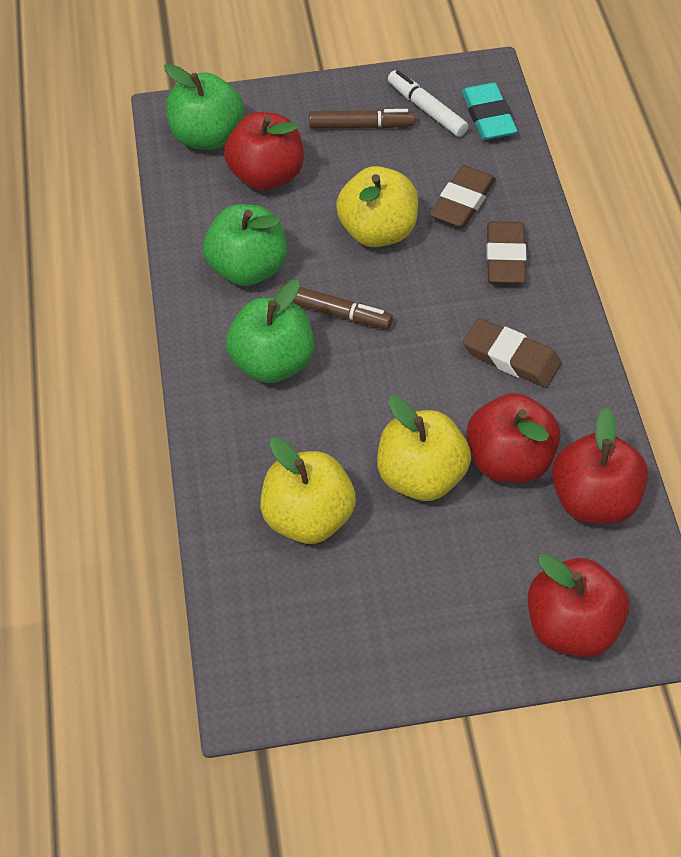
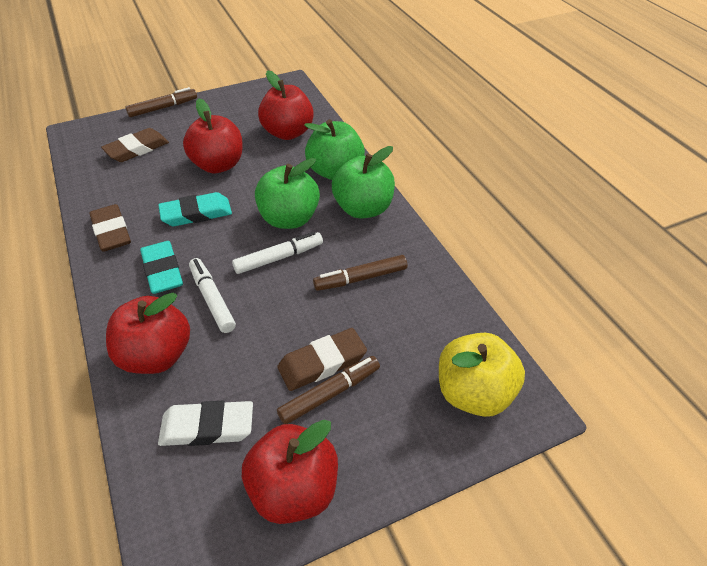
brown marker: 2 -> 3
turquoise eraser: 1 -> 2
white eraser: 0 -> 1
white marker: 1 -> 2
yellow apple: 3 -> 1

